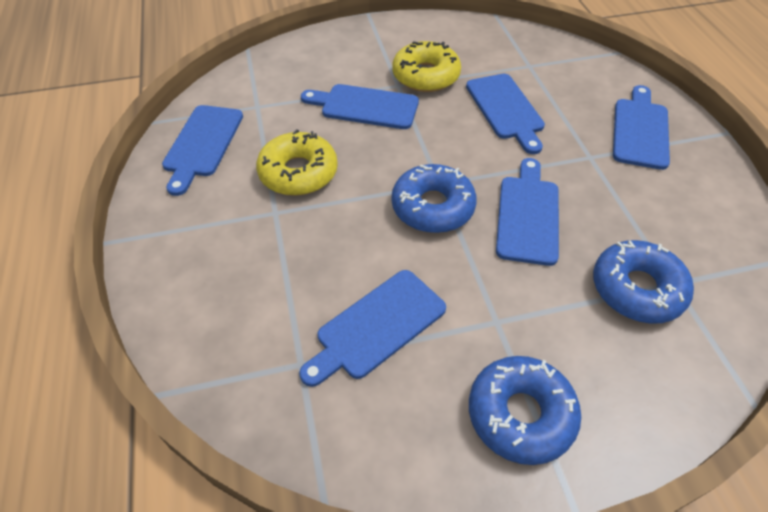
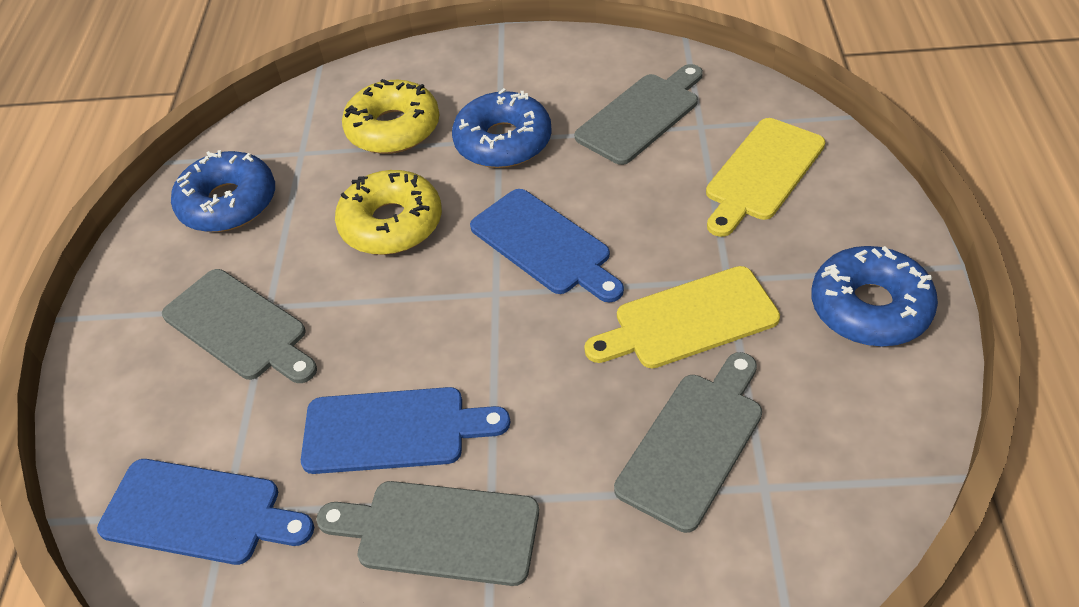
blue cutting board: 6 -> 3
grey cutting board: 0 -> 4
yellow cutting board: 0 -> 2

